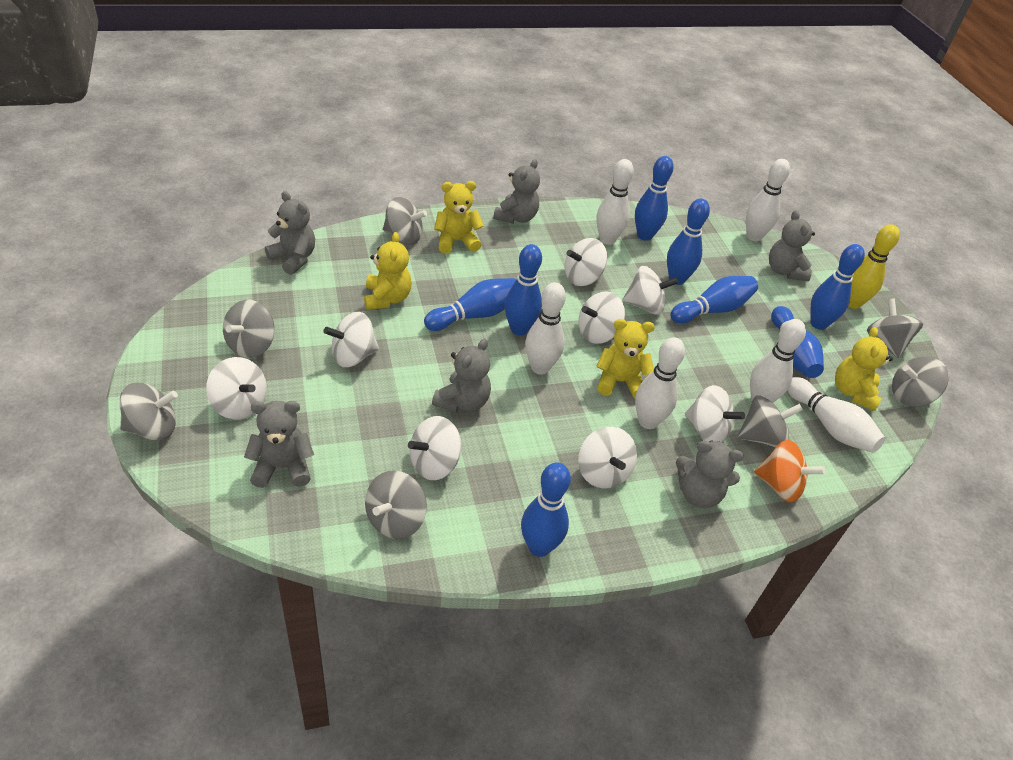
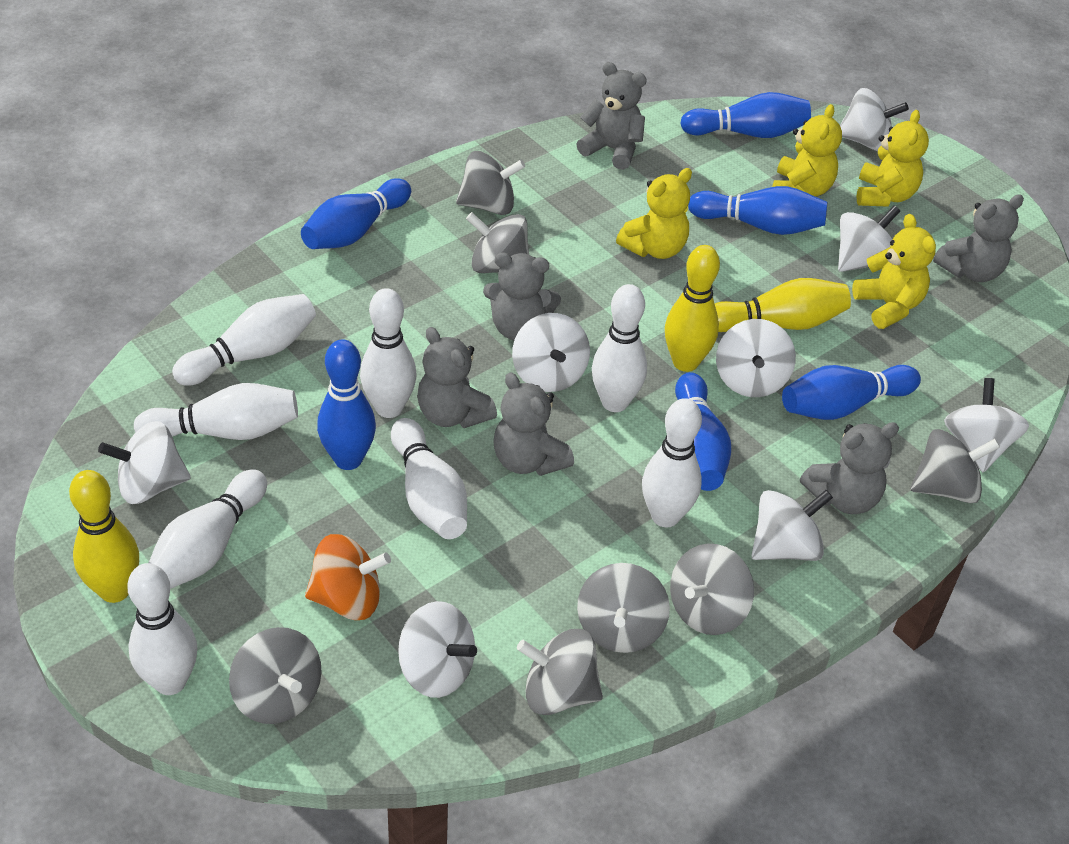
blue bowling pin: 8 -> 6
white bowling pin: 6 -> 8
yellow bowling pin: 1 -> 3

